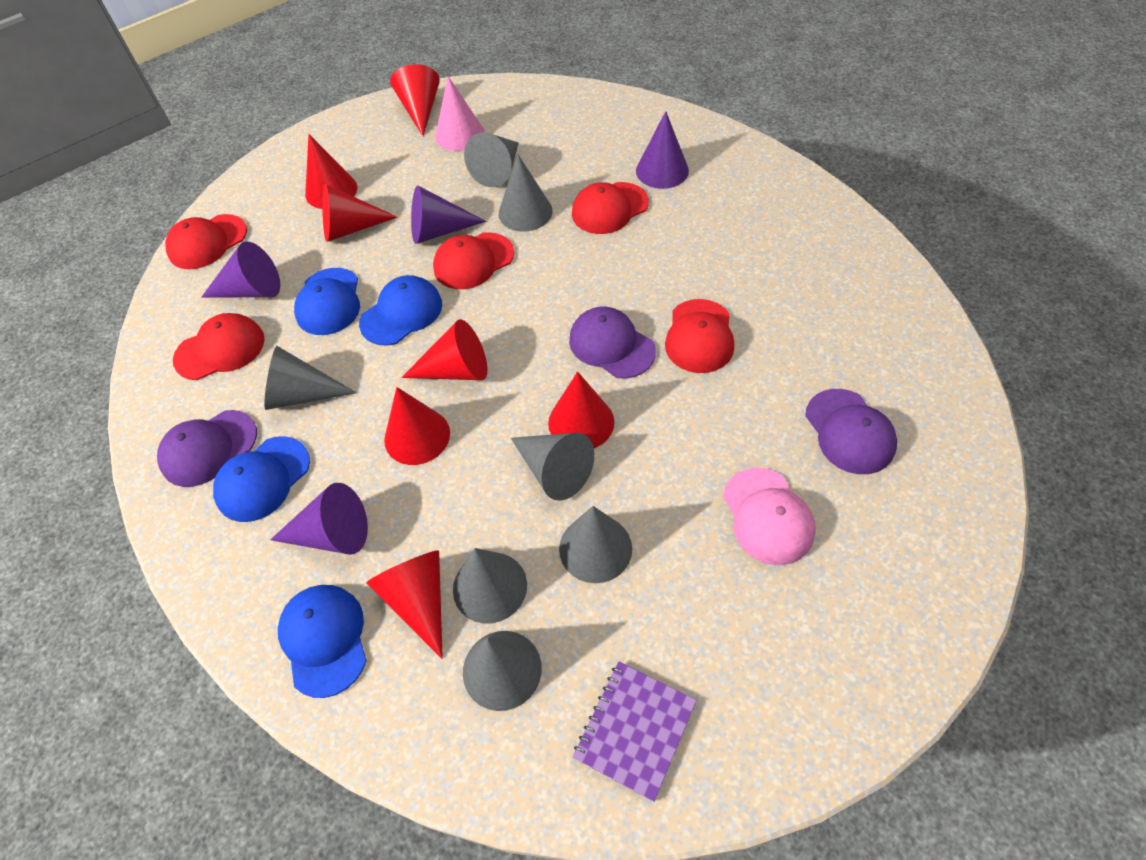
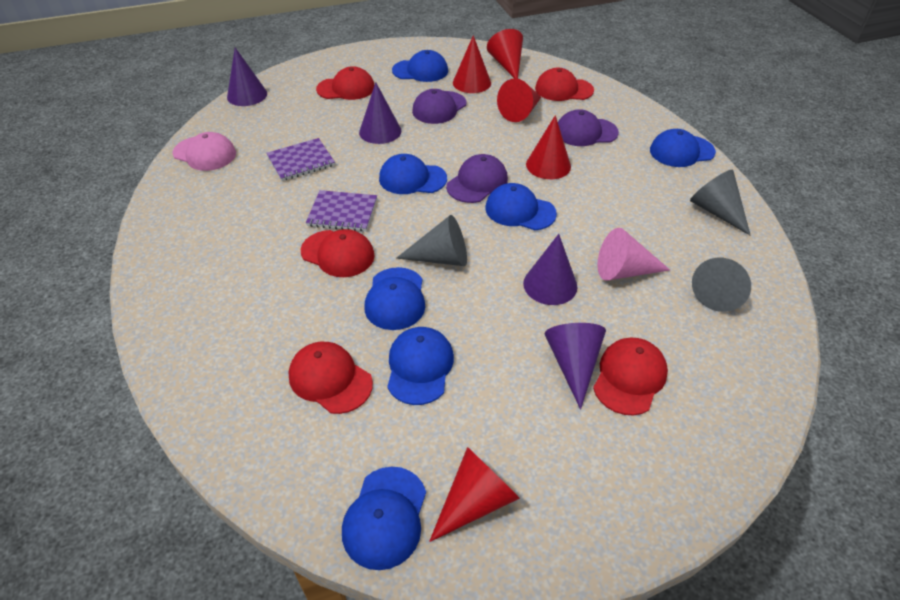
blue cap: 4 -> 7
grey cone: 7 -> 3
purple notebook: 1 -> 2
red cone: 7 -> 5

